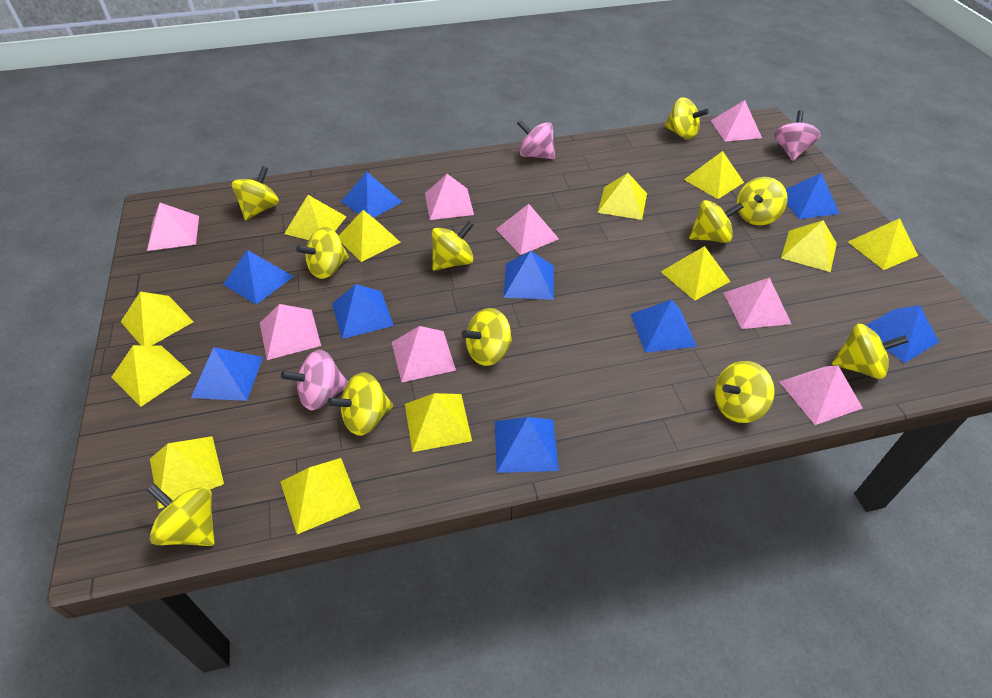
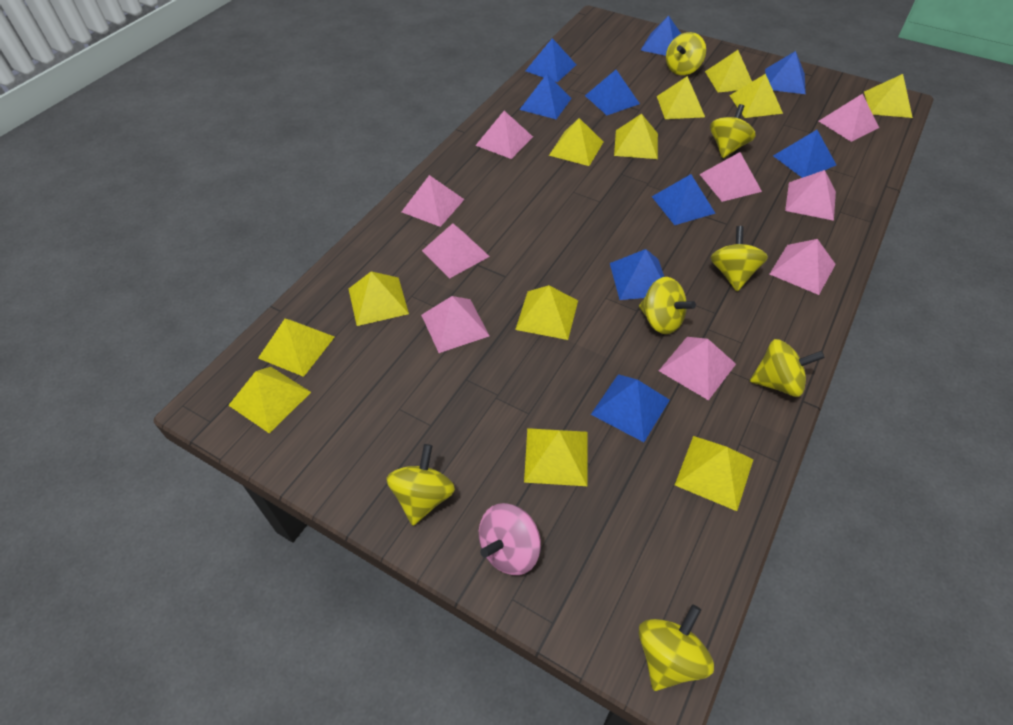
pink pyramid: 8 -> 9
pink spinning top: 3 -> 1
yellow spinning top: 11 -> 7

